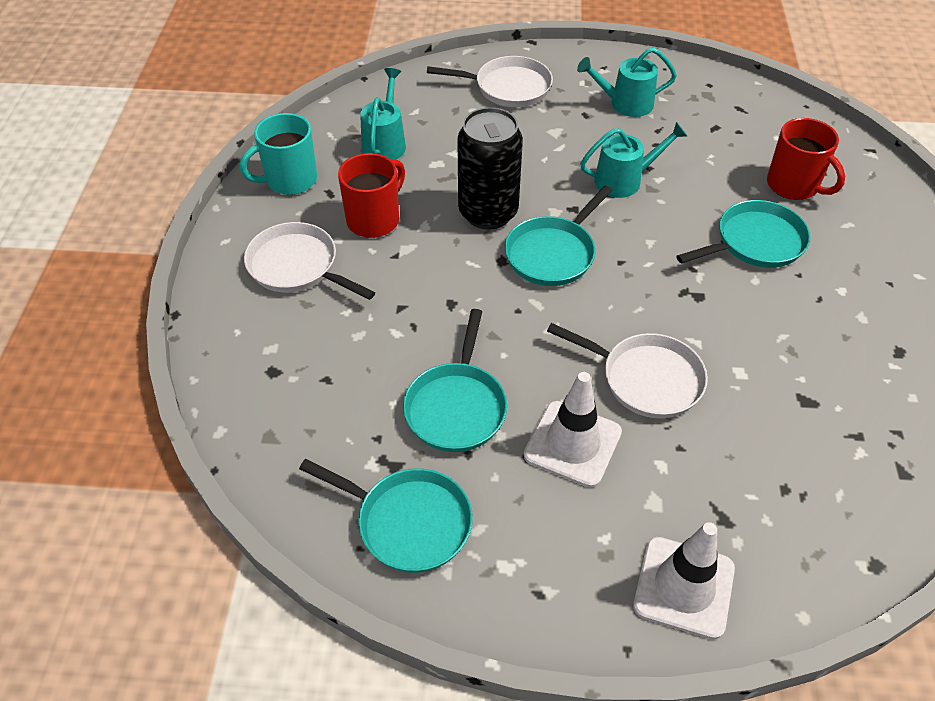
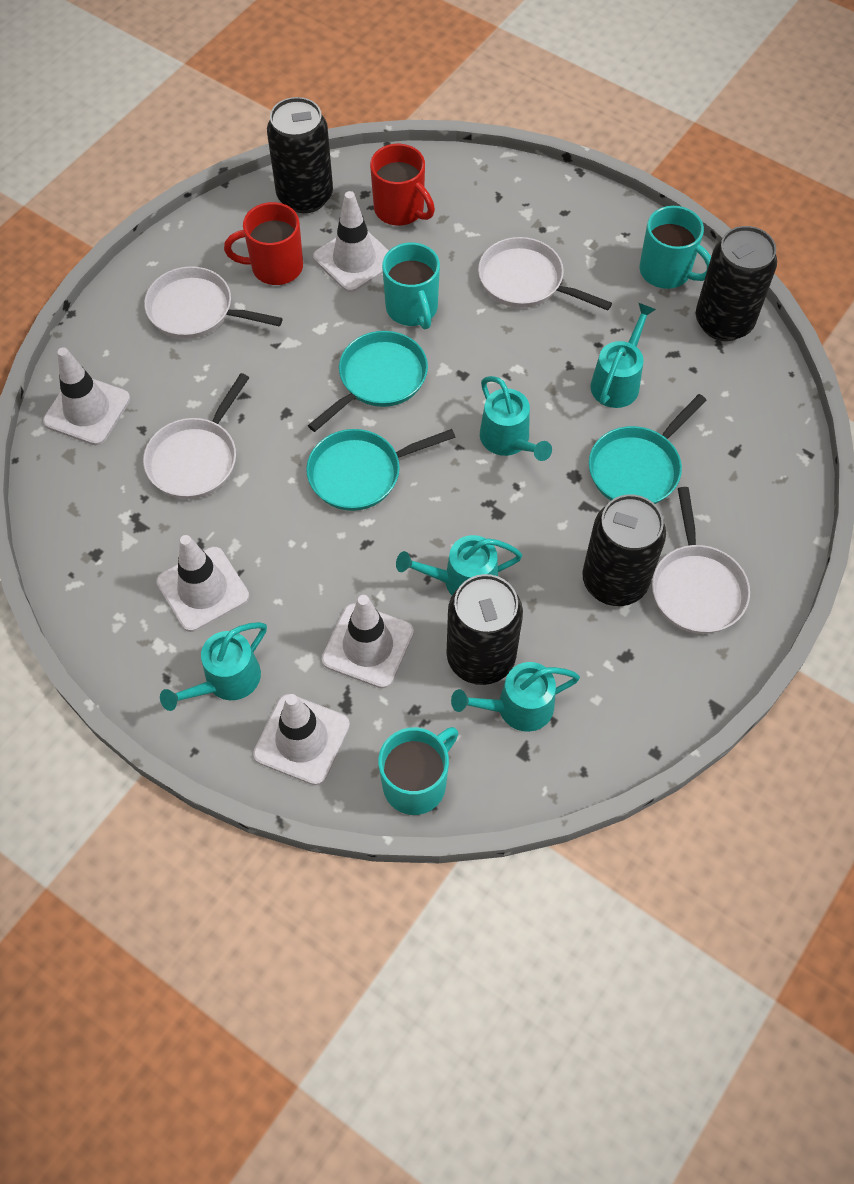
black can: 1 -> 4
turquoise mug: 1 -> 3
turquoise pan: 4 -> 3
turquoise watering can: 3 -> 5
white pan: 3 -> 4
white traffic cone: 2 -> 5

